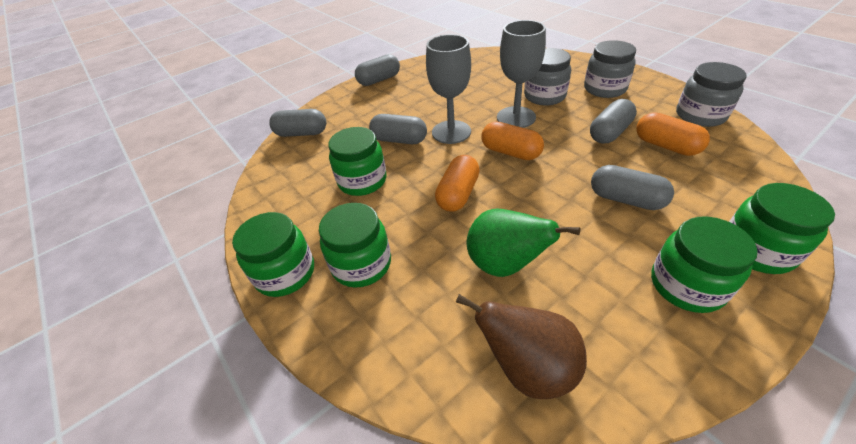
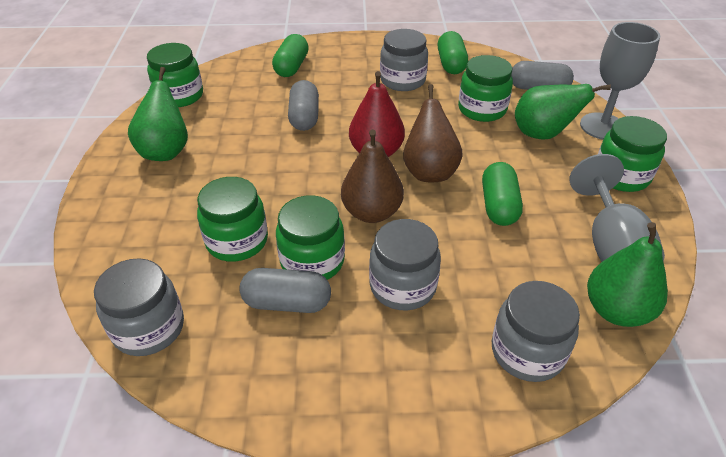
brown pear: 1 -> 2
green capsule: 0 -> 3
green pear: 1 -> 3
grey capsule: 5 -> 3
grey jar: 3 -> 4
orange capsule: 3 -> 0
red pear: 0 -> 1

